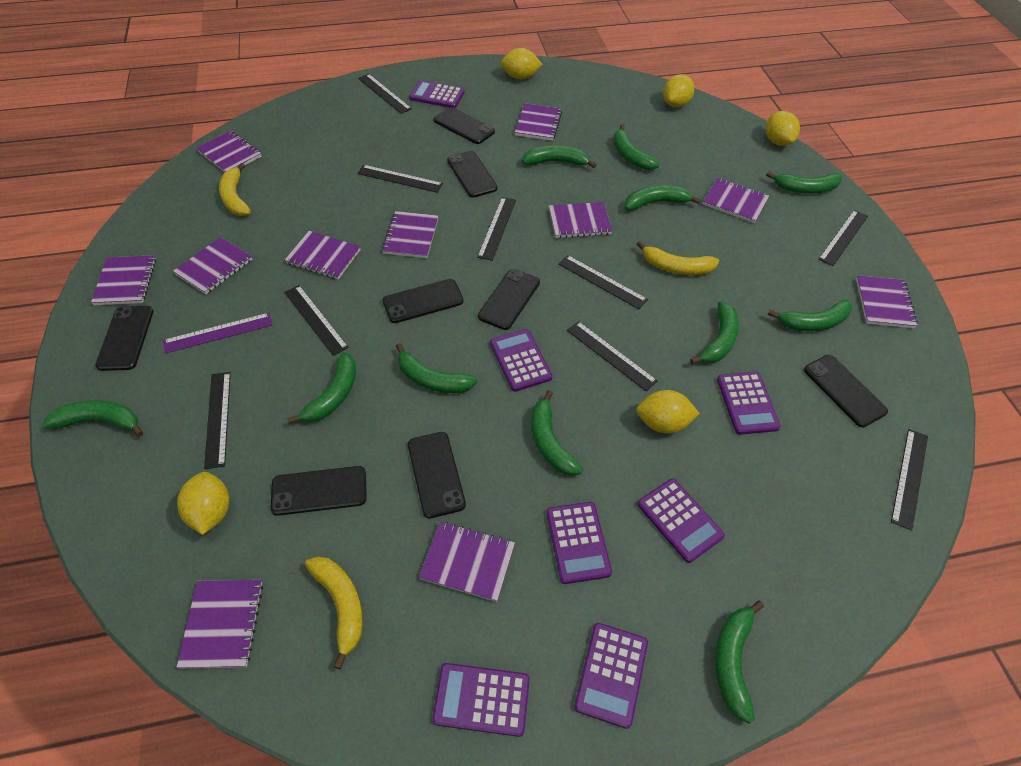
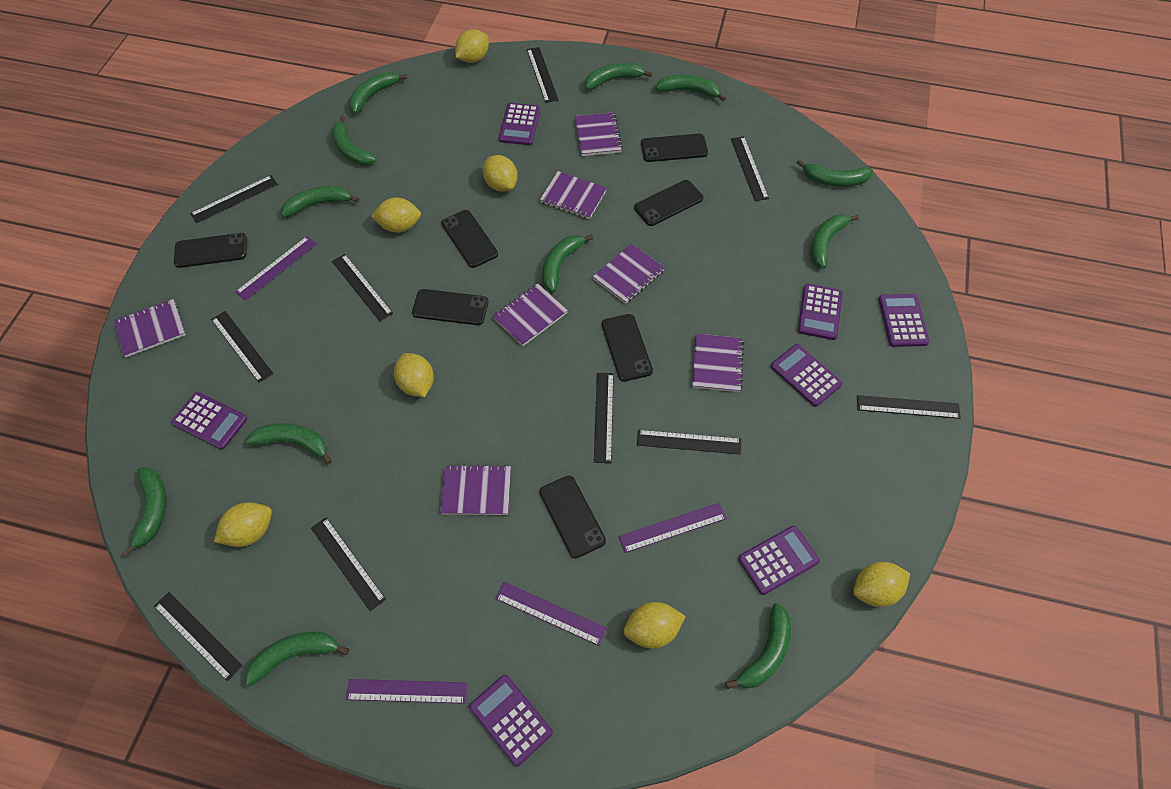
black phone: 8 -> 7
black ruler: 9 -> 10
green banana: 11 -> 12
purple notebook: 11 -> 7
purple ruler: 1 -> 4
yellow banana: 3 -> 0
yellow lemon: 5 -> 7

